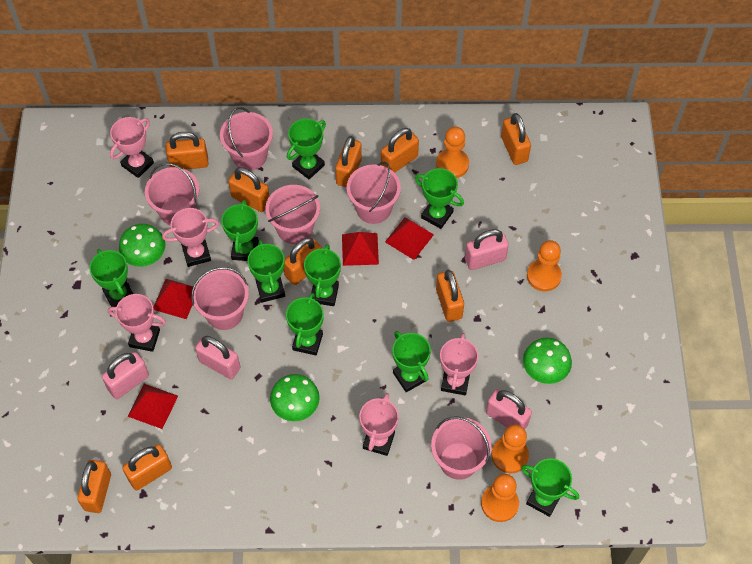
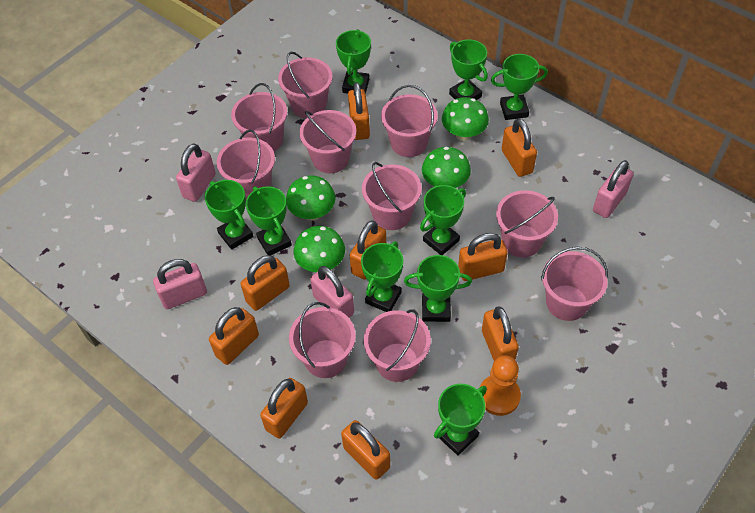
green mushroom: 3 -> 4
orange pawn: 4 -> 1
pink bucket: 6 -> 10
pink trophy: 5 -> 0
red pyramid: 4 -> 0

